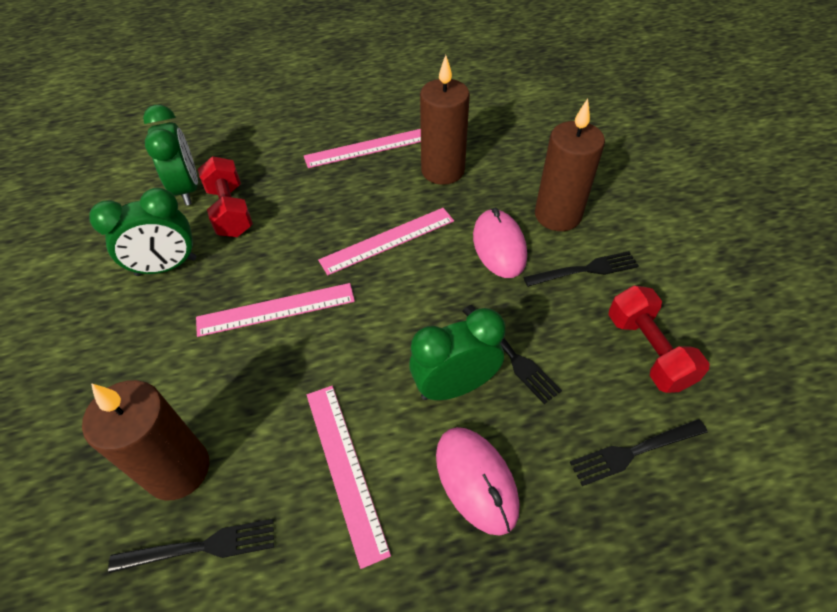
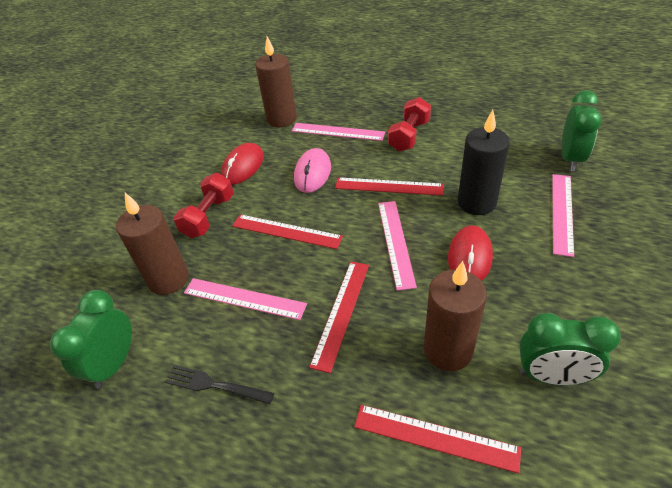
black candle: 0 -> 1
black fork: 4 -> 1
pink mouse: 2 -> 1
red mouse: 0 -> 2
red ruler: 0 -> 4

